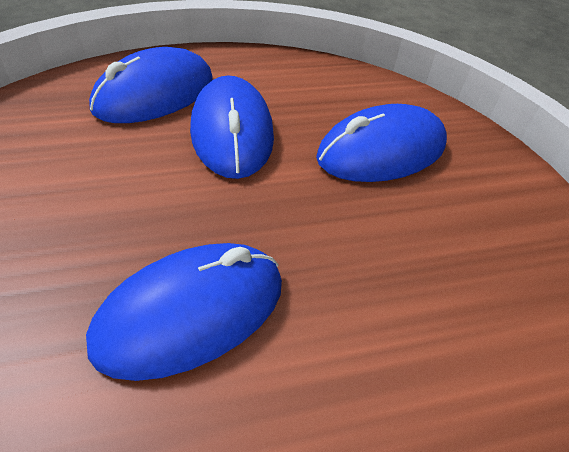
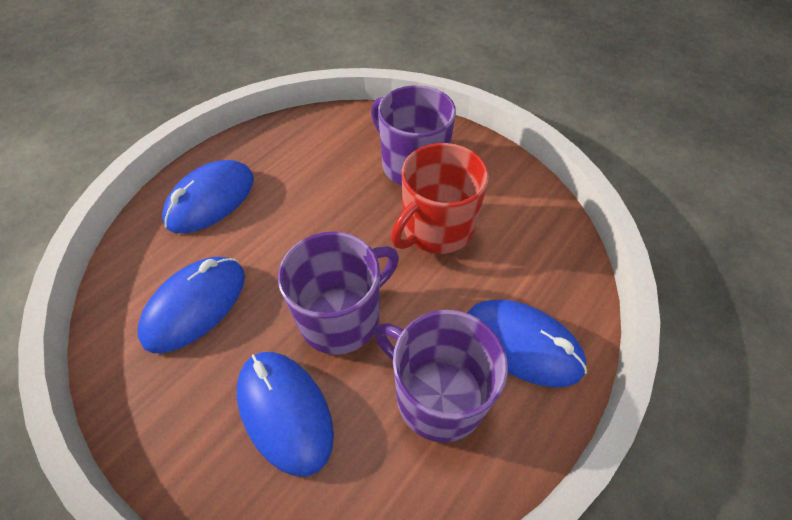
purple mug: 0 -> 3
red mug: 0 -> 1

